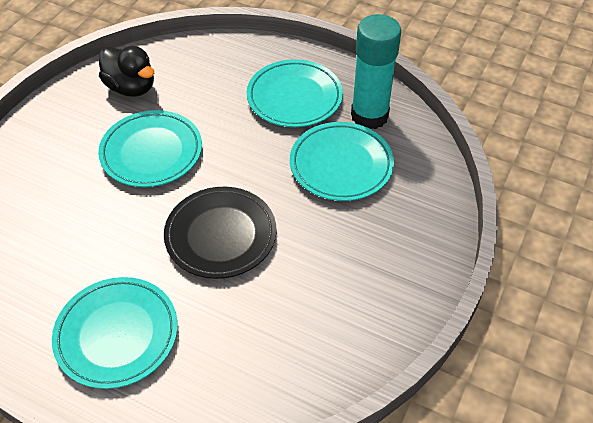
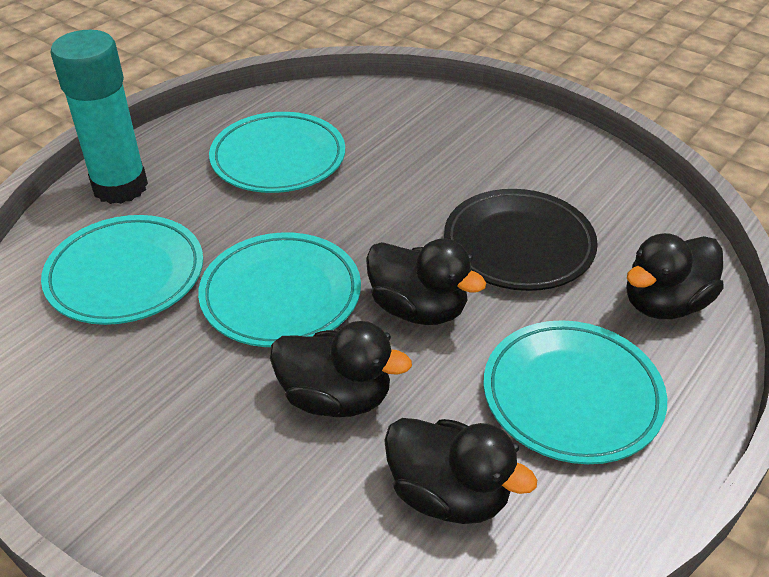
black duck: 1 -> 4

